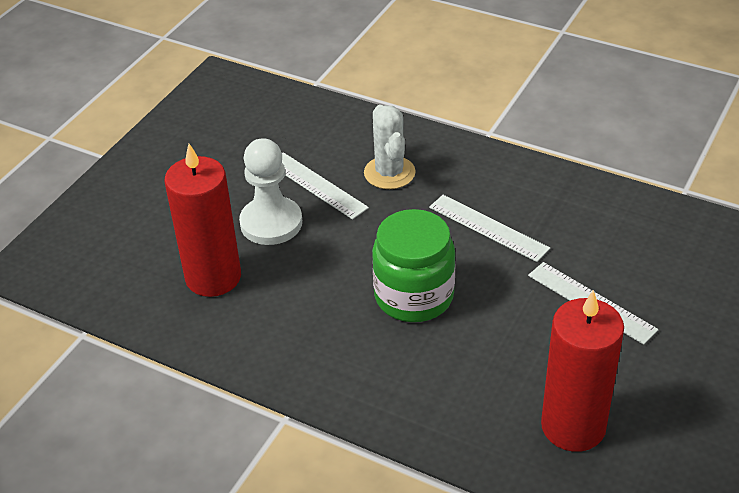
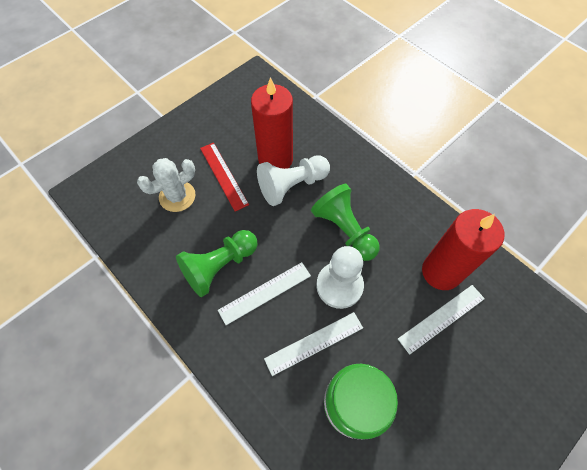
green pawn: 0 -> 2
red ruler: 0 -> 1
white pawn: 1 -> 2

